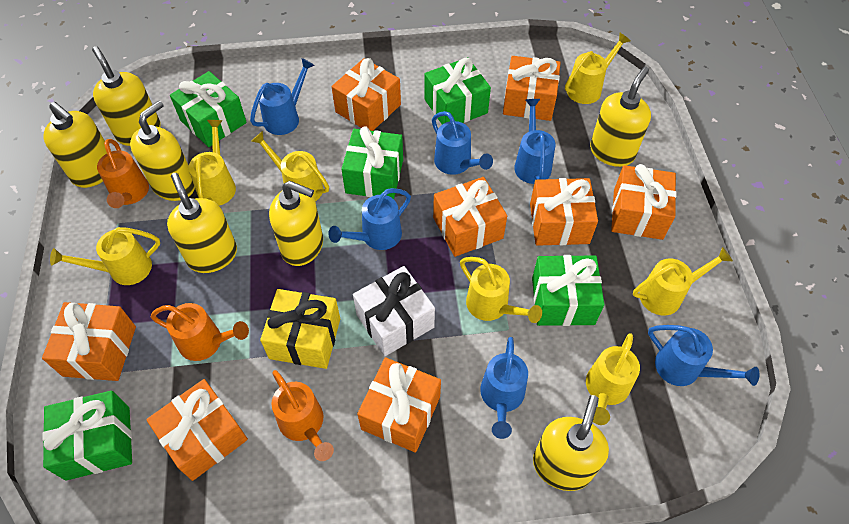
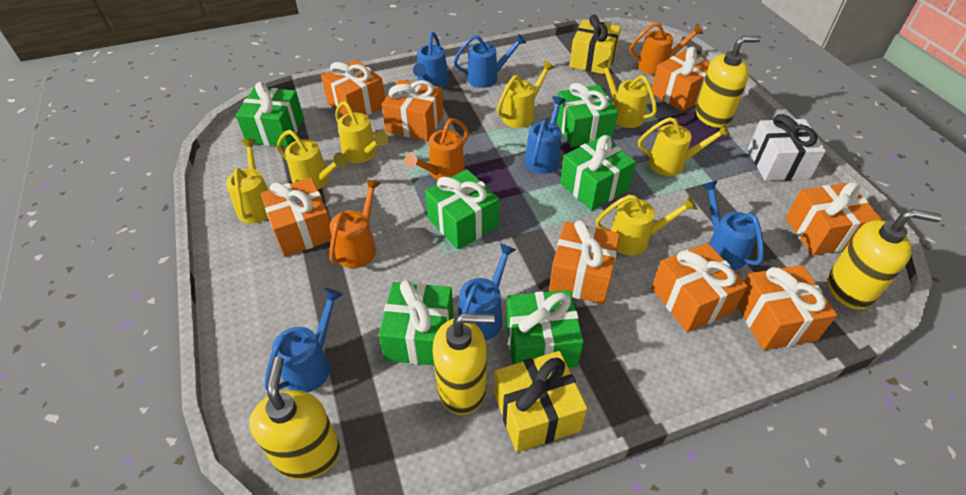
green gift: 5 -> 6
yellow gift: 1 -> 2
yellow soap dispenser: 7 -> 4

